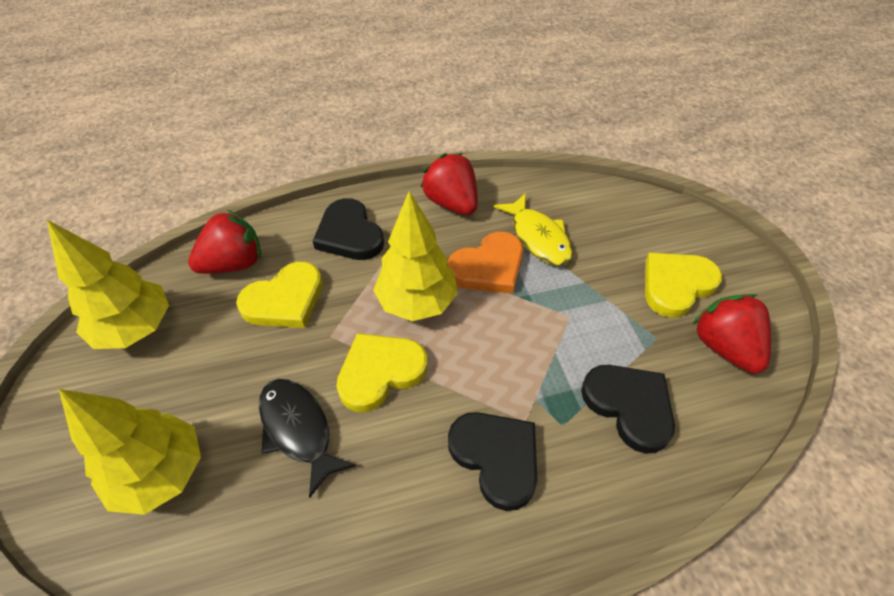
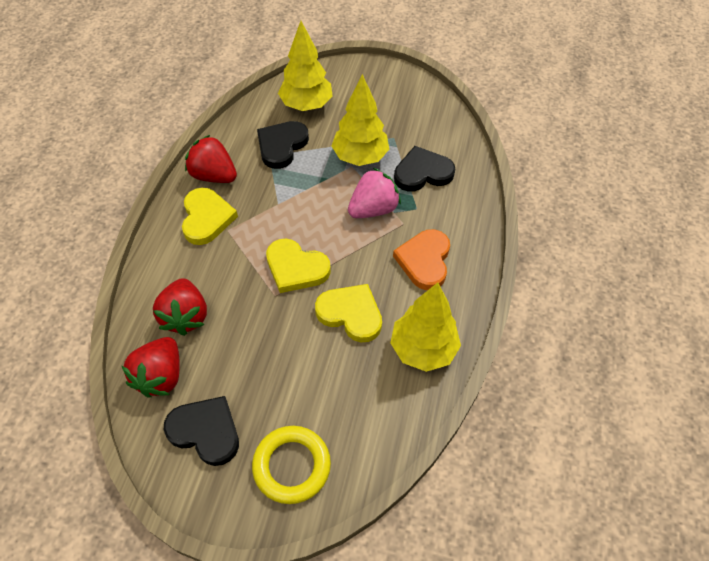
black fish: 1 -> 0
pink strawberry: 0 -> 1
yellow fish: 1 -> 0
yellow ring: 0 -> 1

